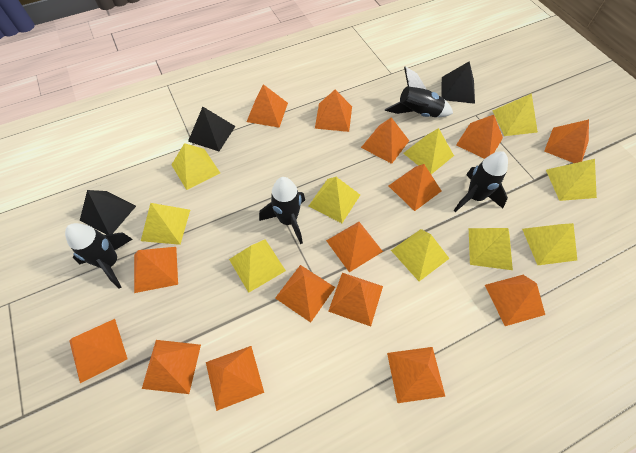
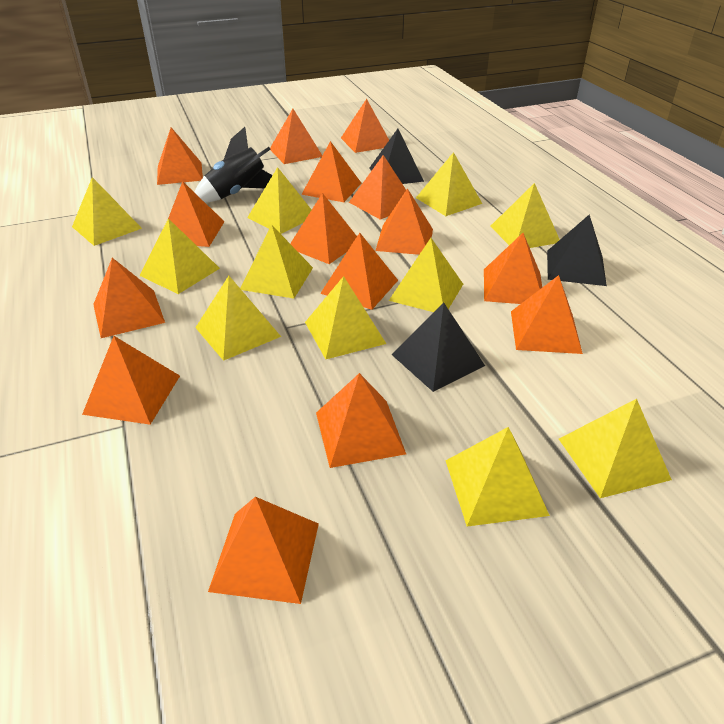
black rocket: 4 -> 1
yellow pyramid: 10 -> 11

